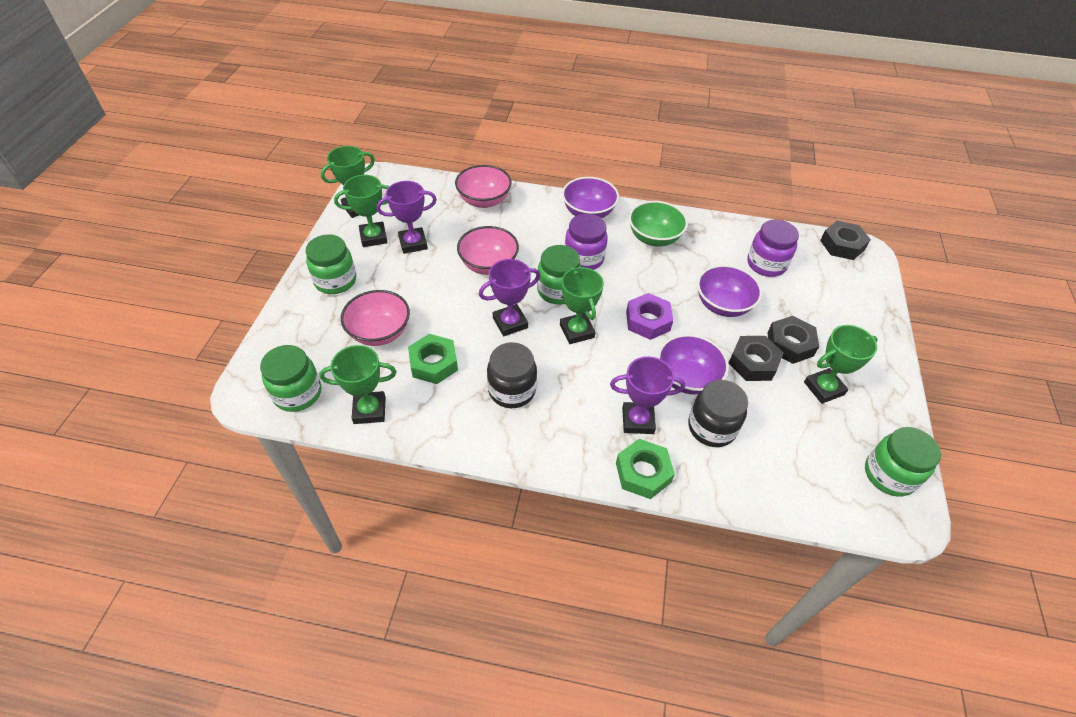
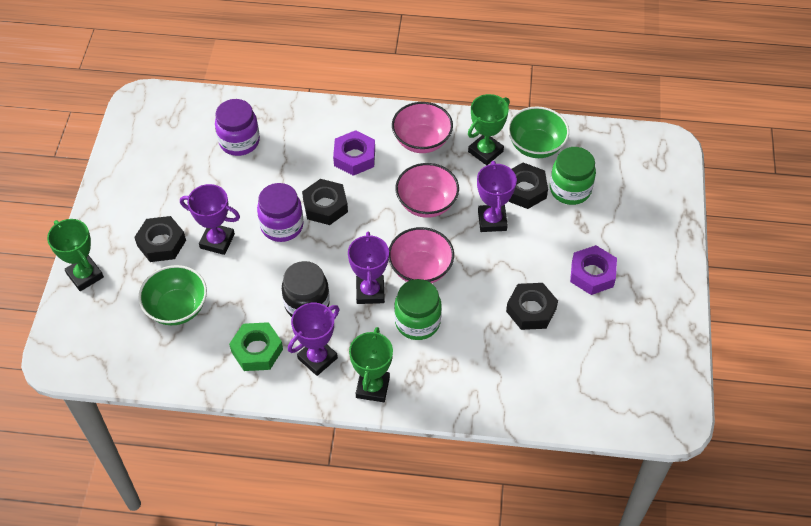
black jar: 2 -> 1
black nut: 3 -> 4
green bowl: 1 -> 2
green jar: 4 -> 2
green nut: 2 -> 1
green trophy: 5 -> 3
purple bowl: 3 -> 0
purple nut: 1 -> 2
purple trophy: 3 -> 4

